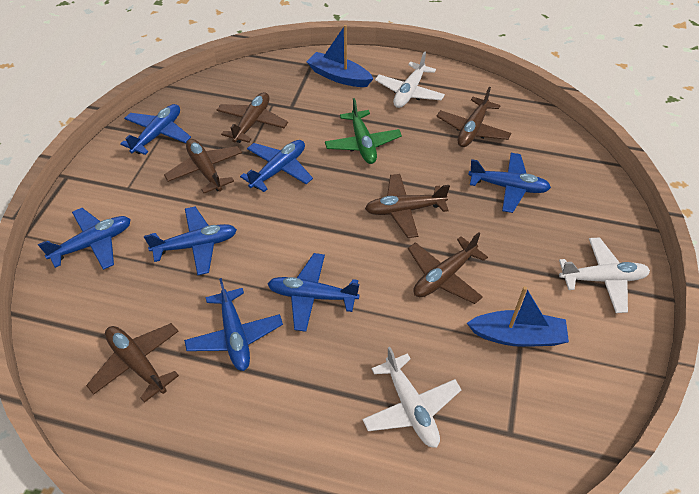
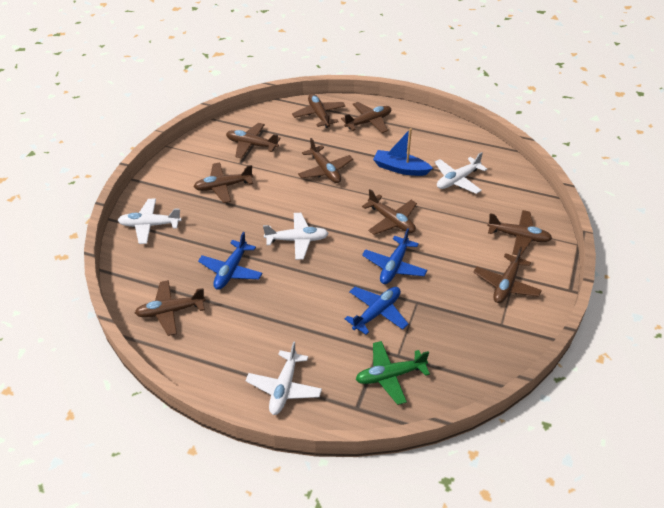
blue boat: 2 -> 1
blue plane: 7 -> 3
brown plane: 6 -> 9
white plane: 3 -> 4

